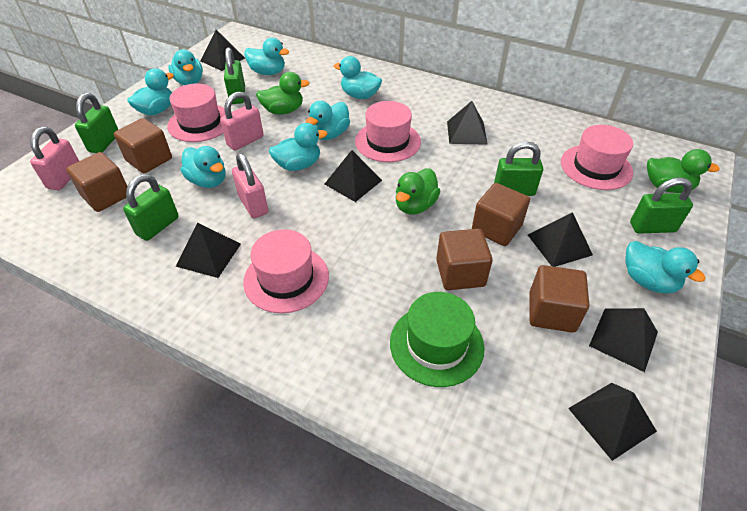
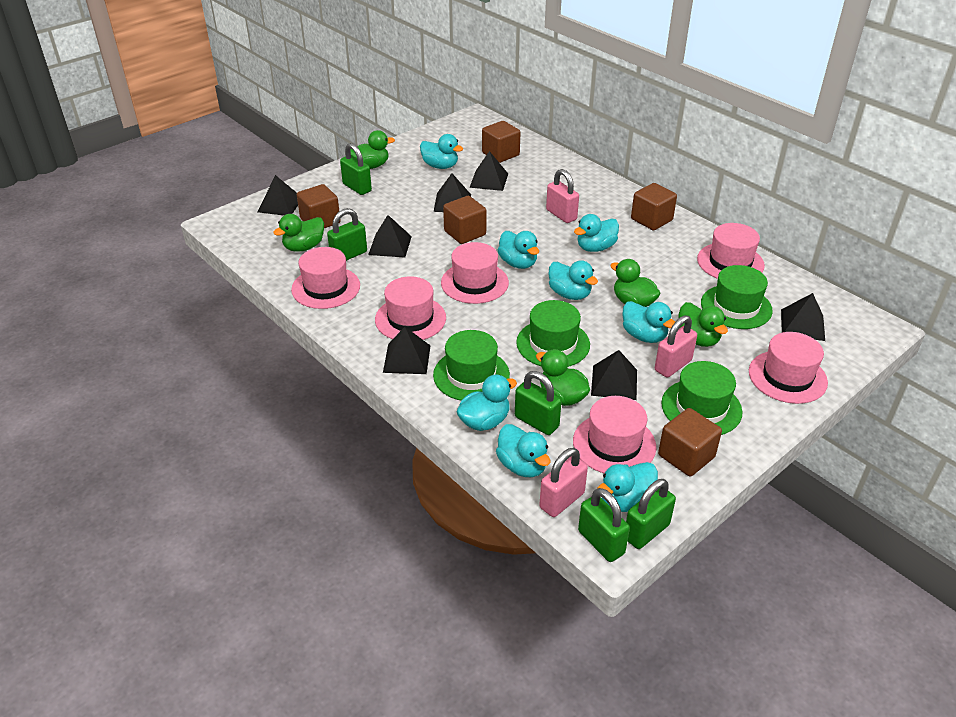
green duck: 3 -> 5
green hat: 1 -> 4
pink hat: 4 -> 6

